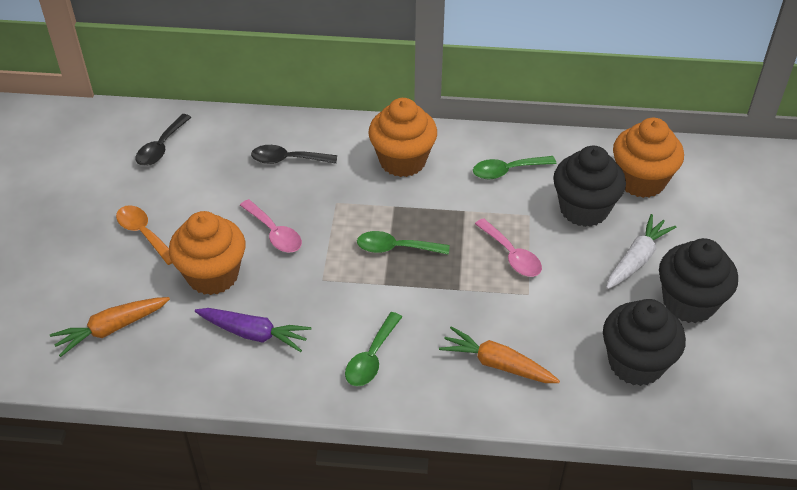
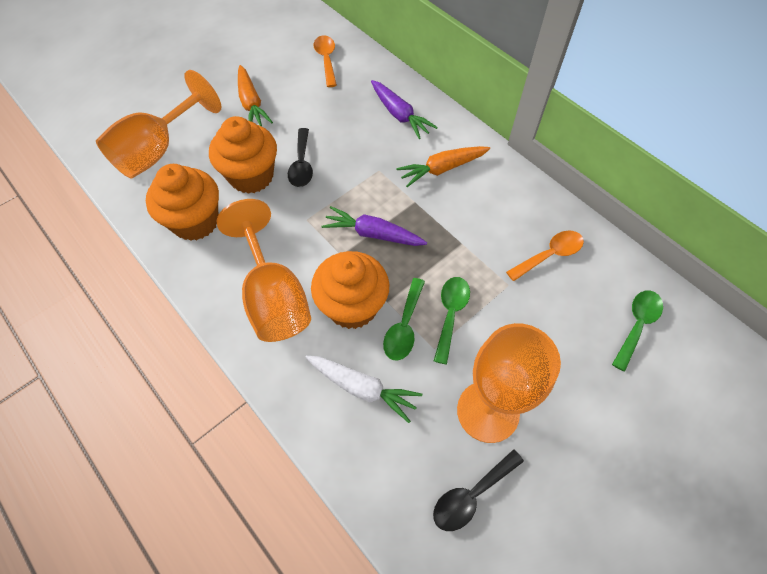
black cupcake: 3 -> 0
orange goblet: 0 -> 3
orange spoon: 1 -> 2
pink spoon: 2 -> 0
purple carrot: 1 -> 2

